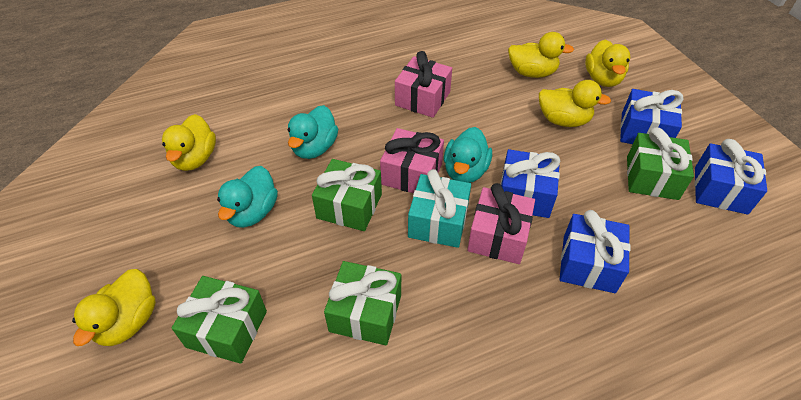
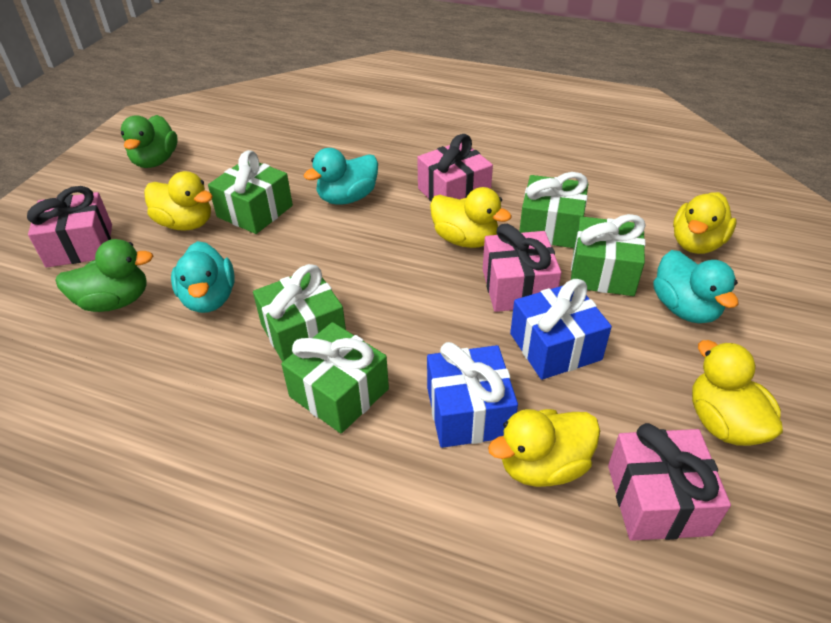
blue gift: 4 -> 2
green duck: 0 -> 2
green gift: 4 -> 5
pink gift: 3 -> 4
turquoise gift: 1 -> 0

